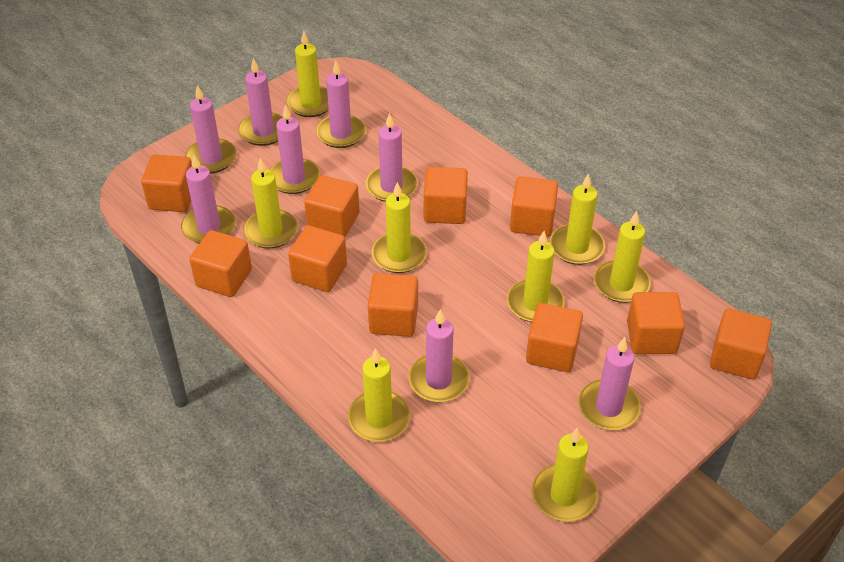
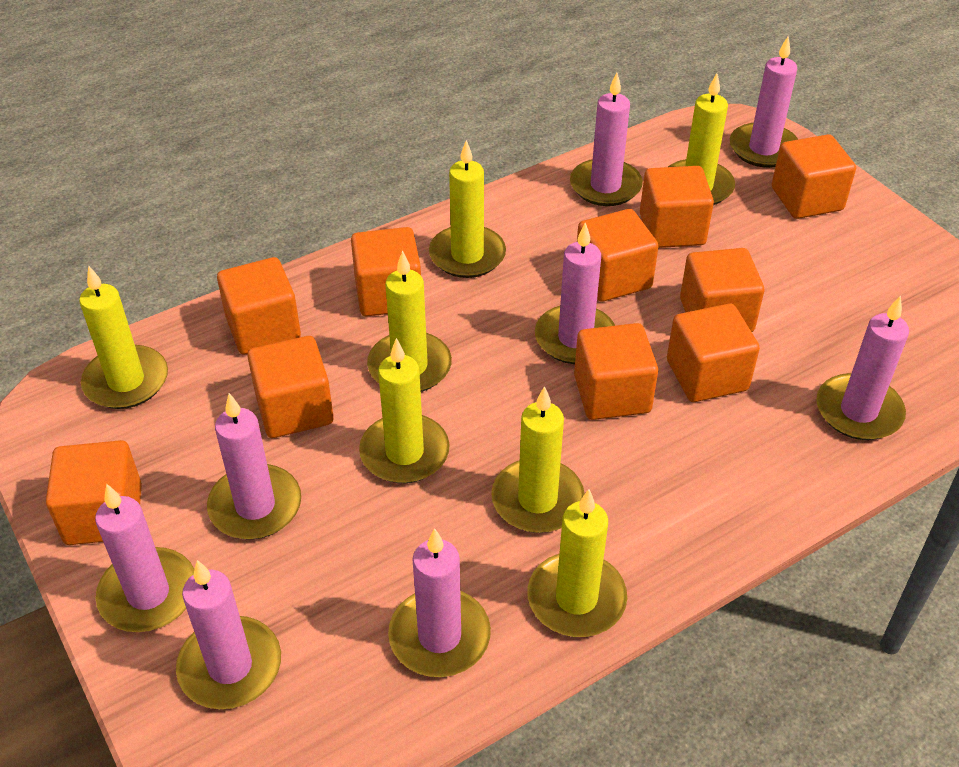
yellow candle: 8 -> 7

